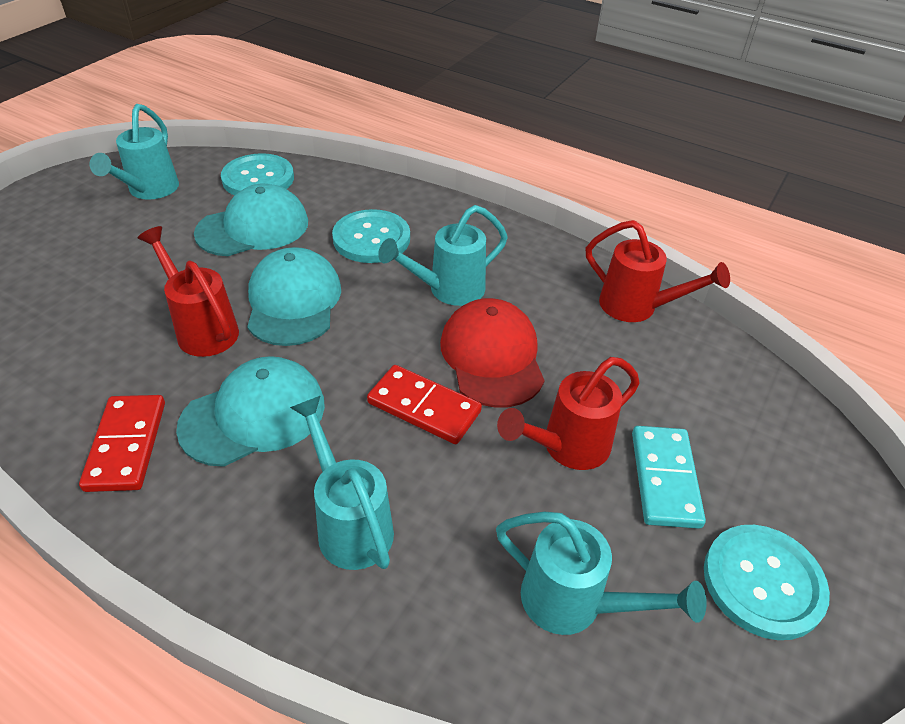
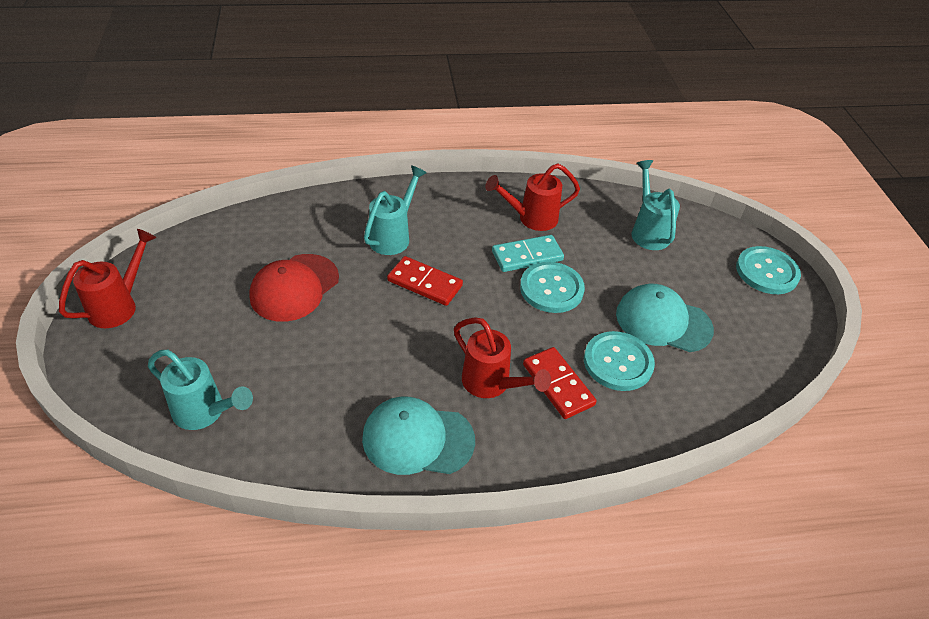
turquoise cap: 3 -> 2
turquoise watering can: 4 -> 3

